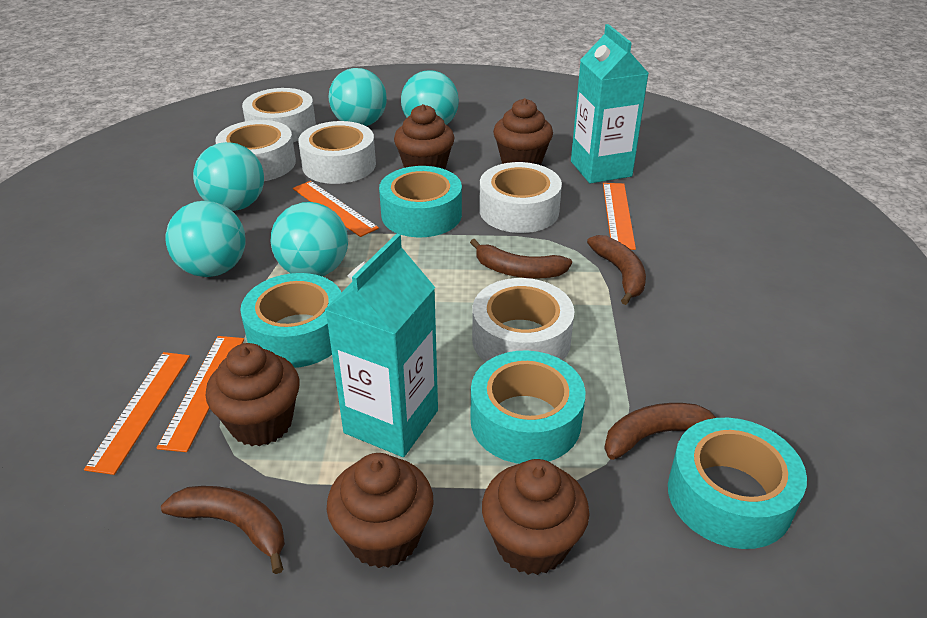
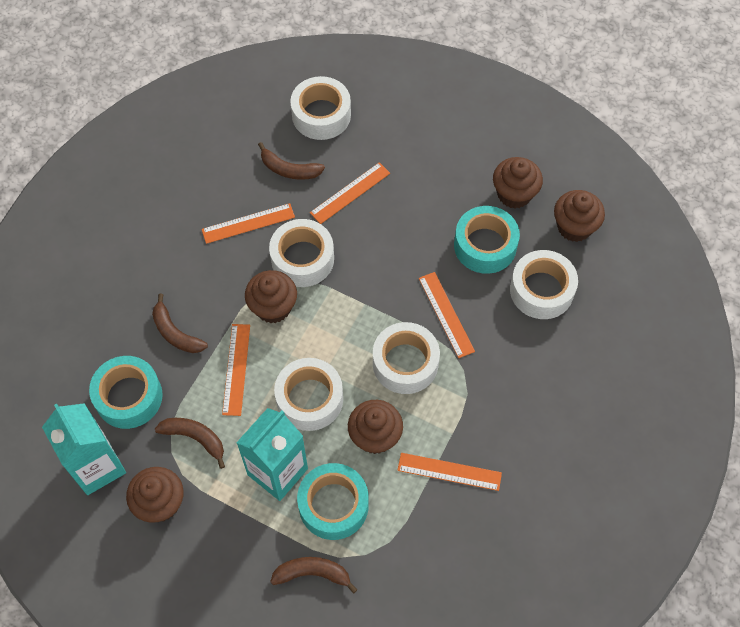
orange ruler: 4 -> 5
turquoise ball: 5 -> 0
turquoise tape: 4 -> 3

